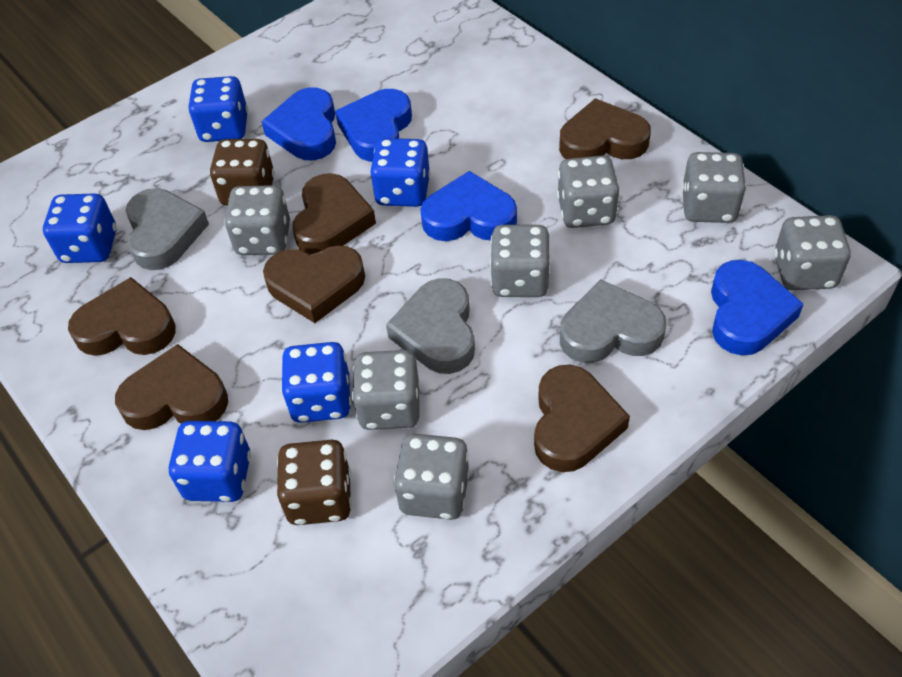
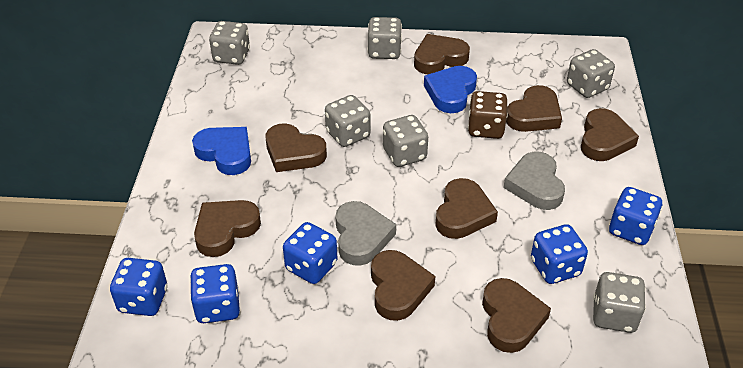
blue heart: 4 -> 2
brown dice: 2 -> 1
brown heart: 6 -> 8
grey dice: 7 -> 6
grey heart: 3 -> 2

